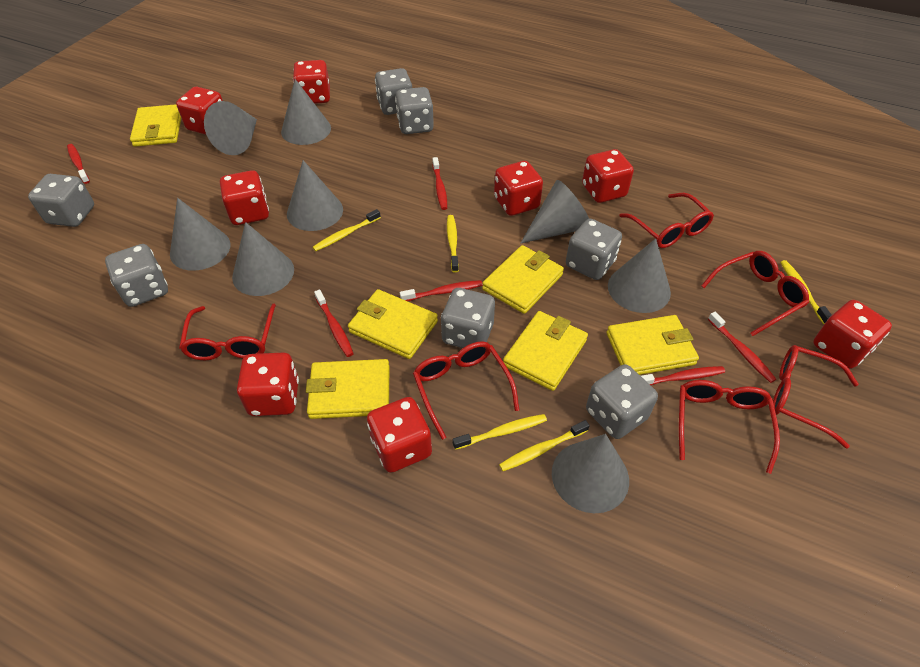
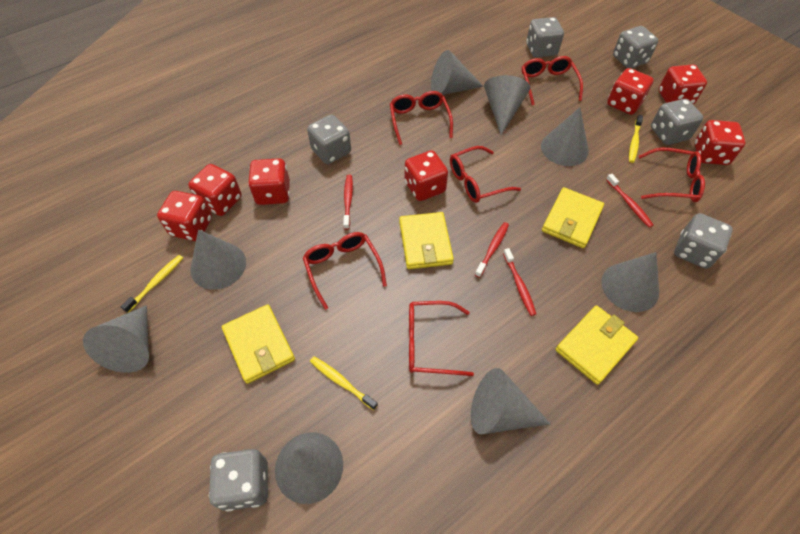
grey dice: 7 -> 6
red dice: 8 -> 7
red toothbrush: 6 -> 4
yellow toothbrush: 5 -> 3
yellow wallet: 6 -> 4

